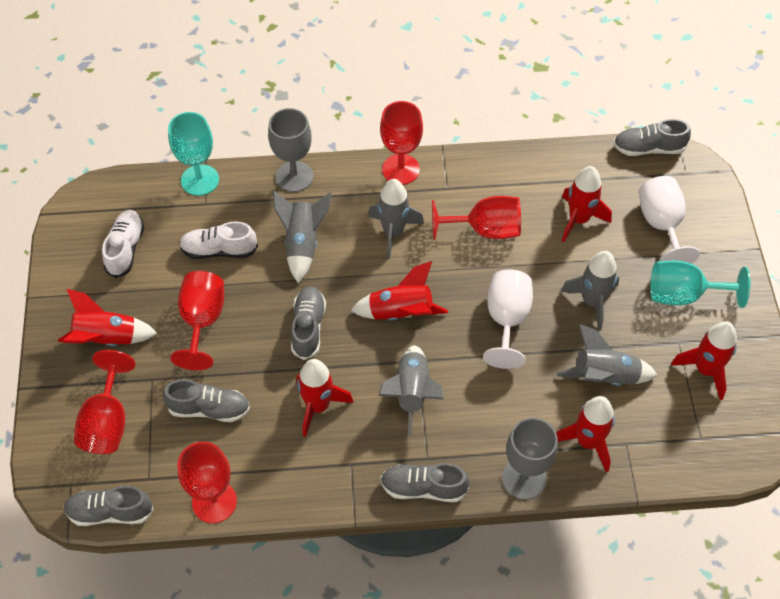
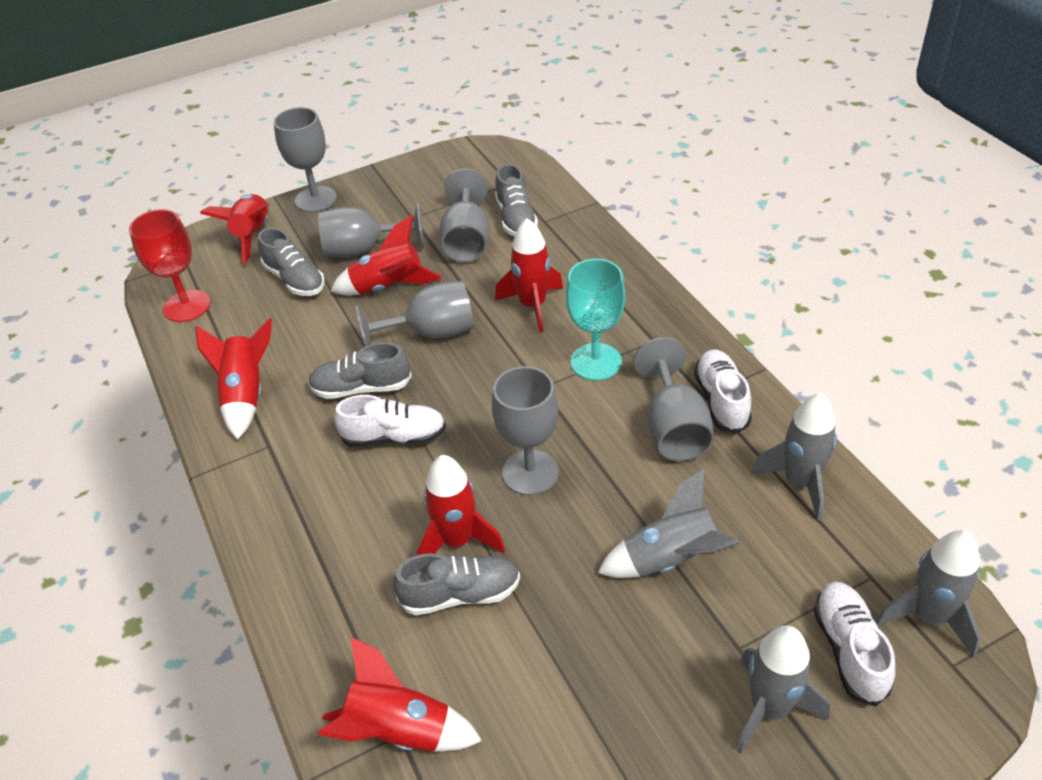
grey goblet: 2 -> 6
grey rocket: 5 -> 4
grey shoe: 5 -> 4
red goblet: 5 -> 1
turquoise goblet: 2 -> 1
white goblet: 2 -> 0
white shoe: 2 -> 3

